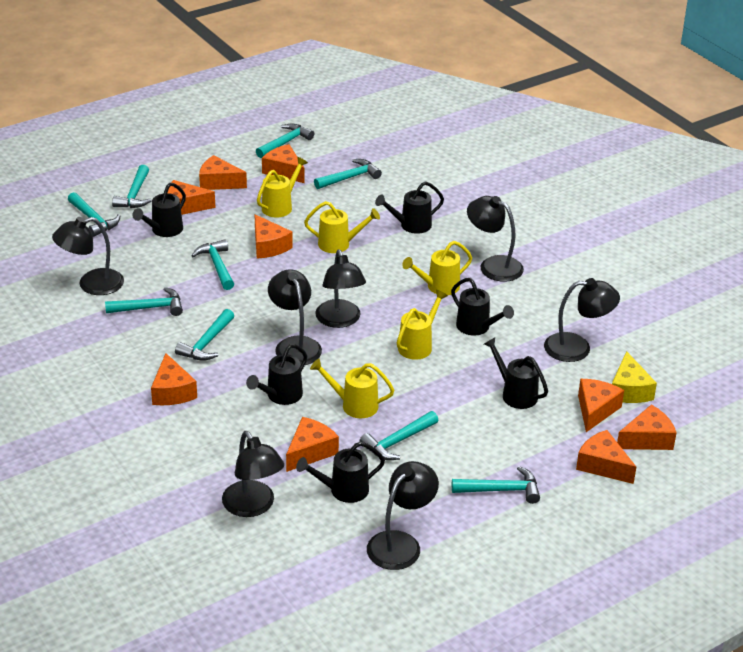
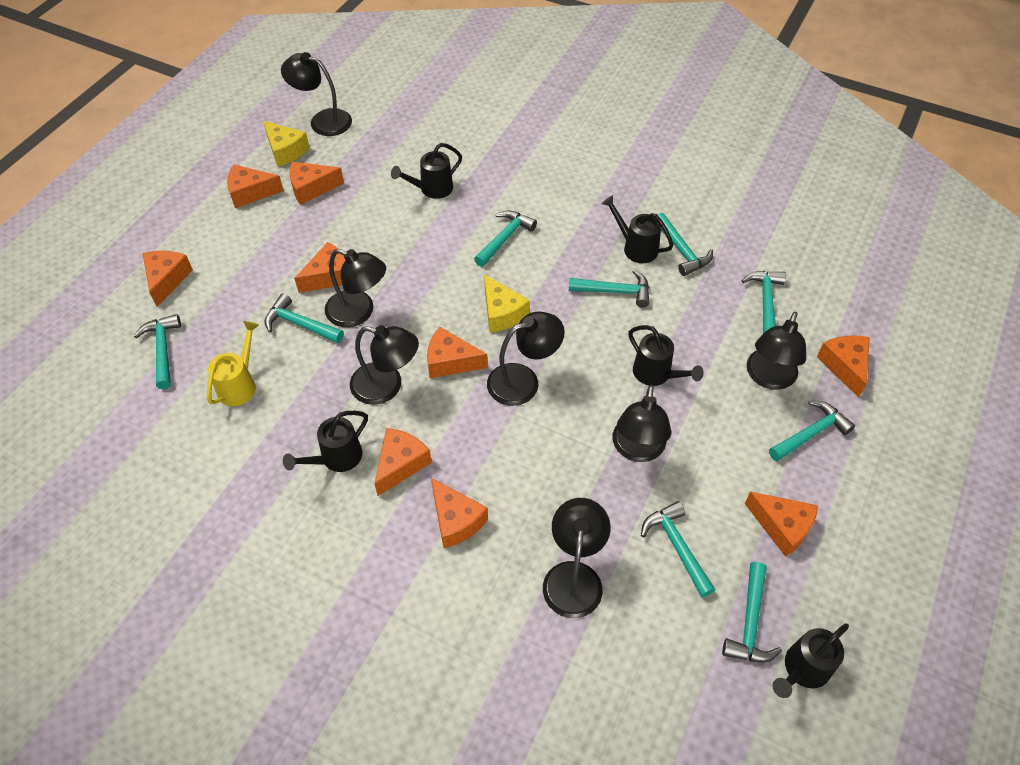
black watering can: 6 -> 5
yellow cheese: 1 -> 2
yellow watering can: 5 -> 1

